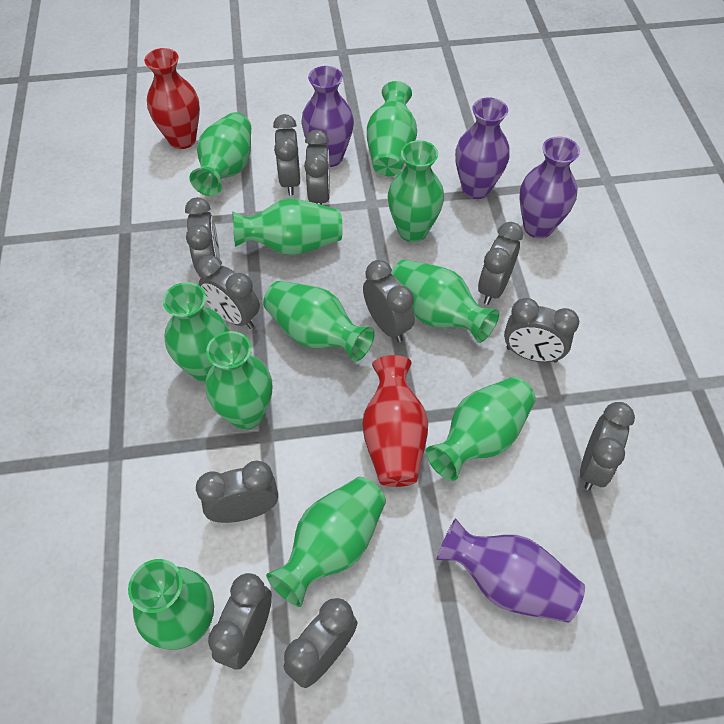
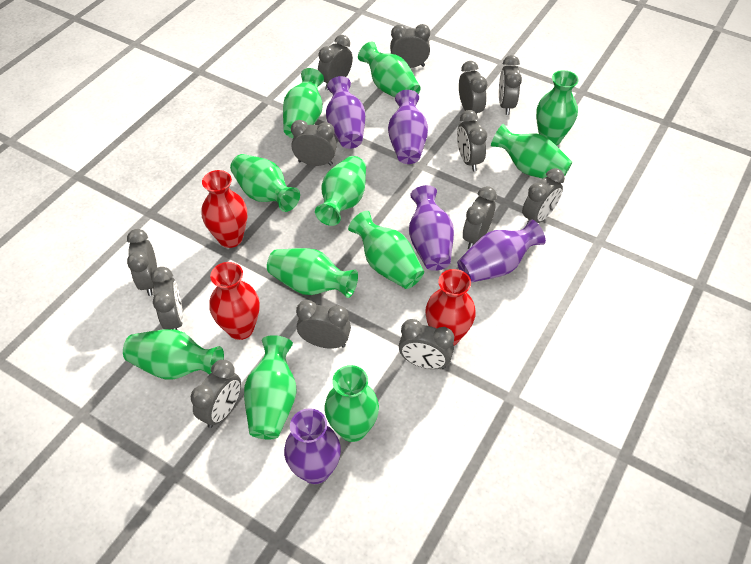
grey clock: 11 -> 13
purple vase: 4 -> 5
red vase: 2 -> 3

